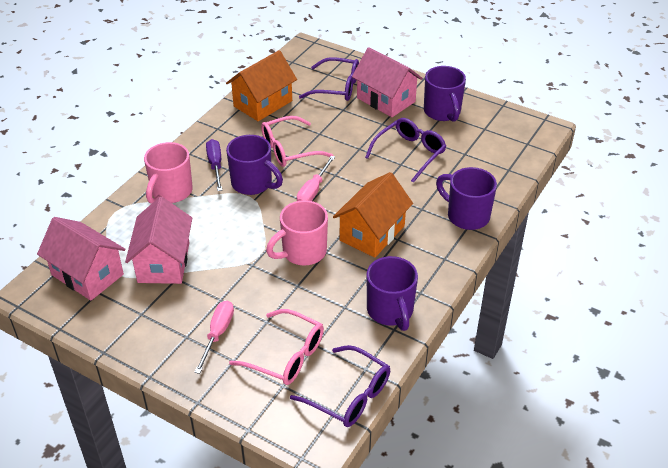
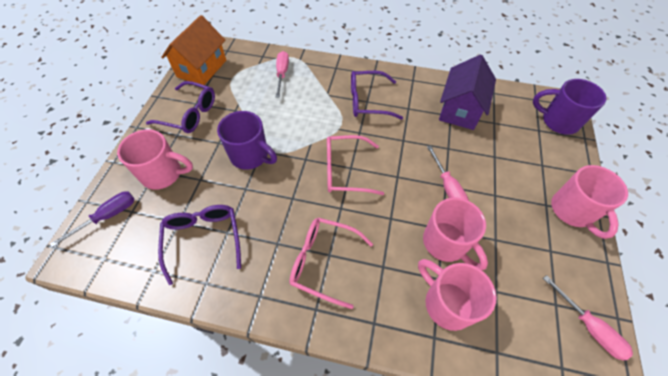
orange house: 2 -> 1
pink house: 3 -> 0
pink mug: 2 -> 4
pink screwdriver: 2 -> 3
purple house: 0 -> 1
purple mug: 4 -> 2

